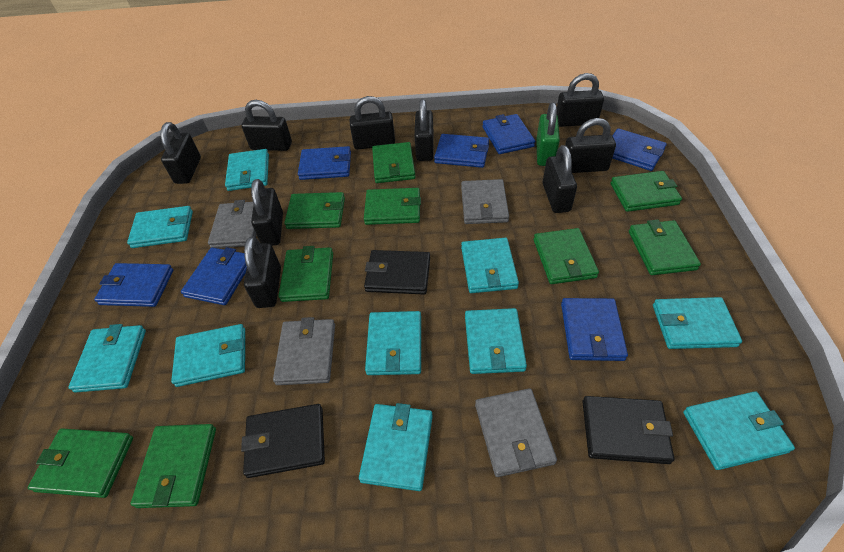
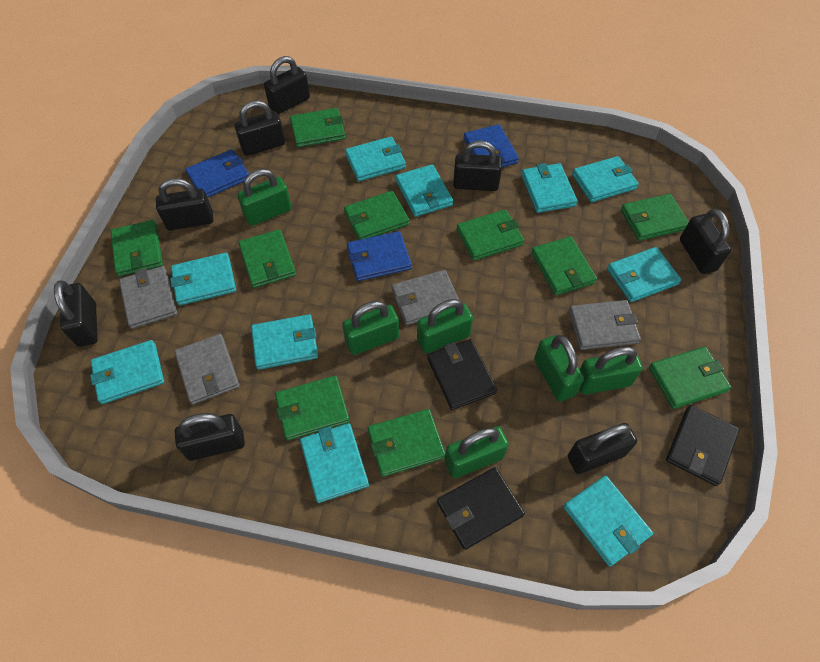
black padlock: 9 -> 8
blue wallet: 7 -> 3
green padlock: 1 -> 6
green wallet: 9 -> 10

